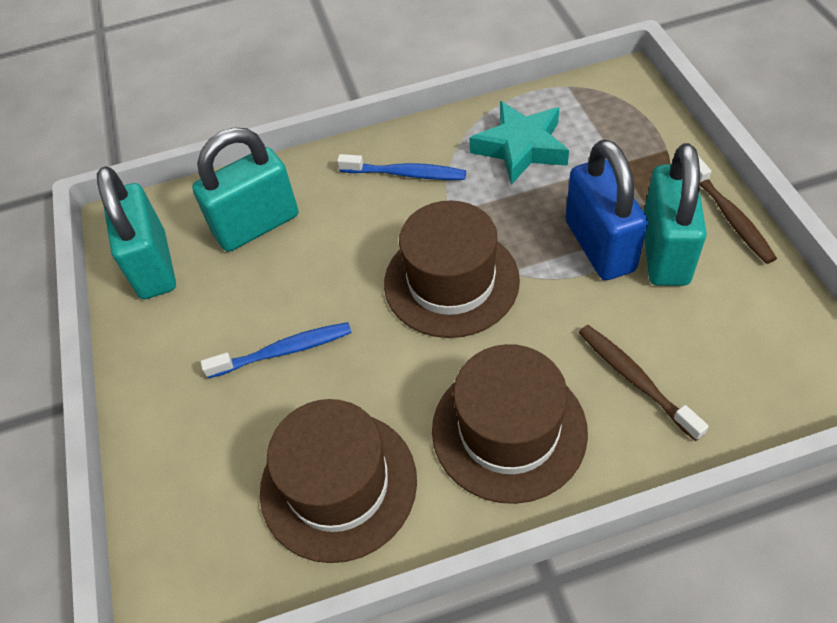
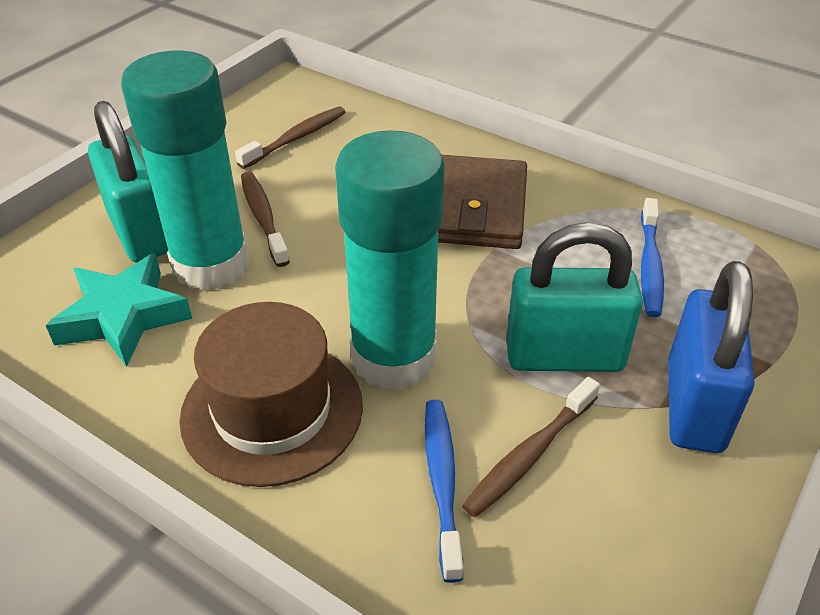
brown hat: 3 -> 1
brown toothbrush: 2 -> 3
brown wallet: 0 -> 1
turquoise glue stick: 0 -> 2
turquoise padlock: 3 -> 2

